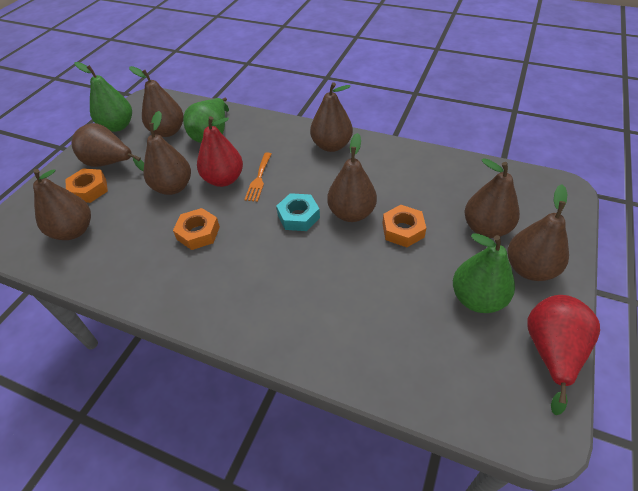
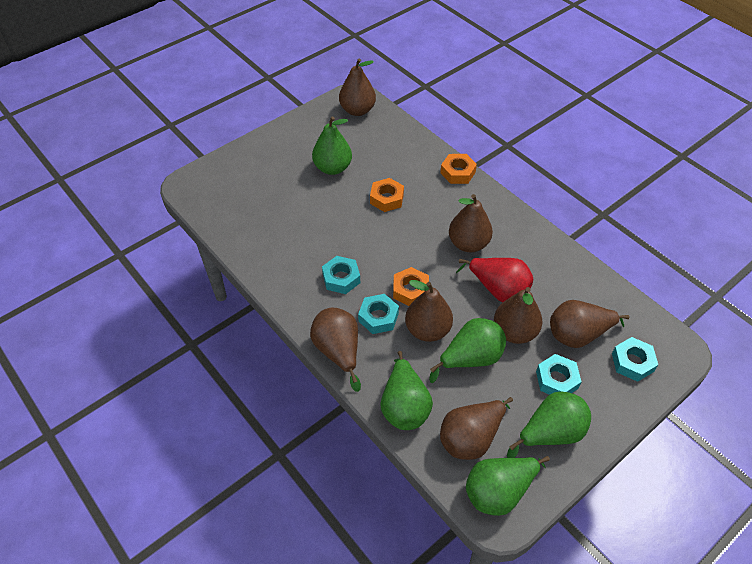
brown pear: 8 -> 7
green pear: 3 -> 5
orange fork: 1 -> 0
red pear: 2 -> 1
turquoise nut: 1 -> 4

